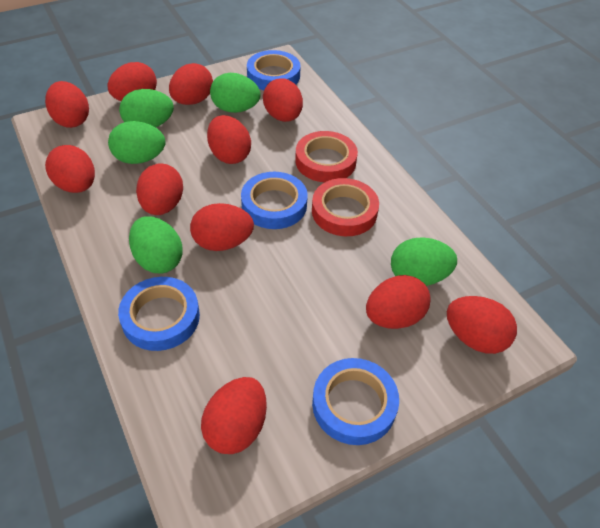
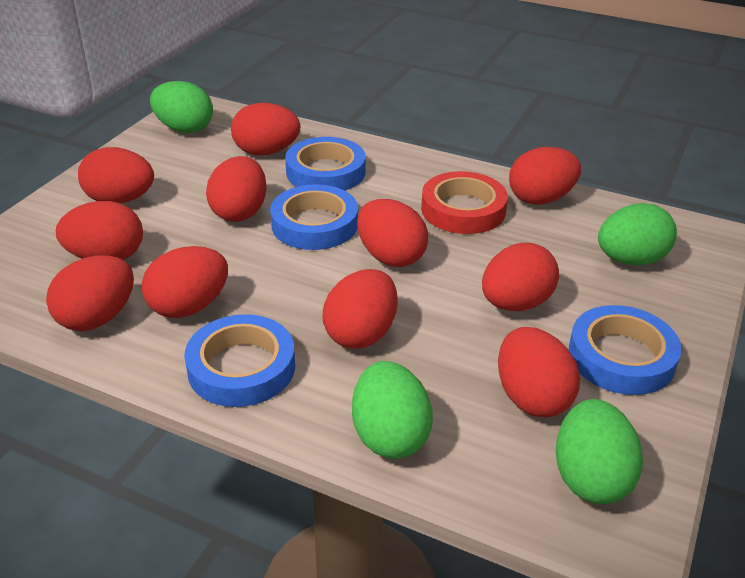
green egg: 5 -> 4
red tape: 2 -> 1

